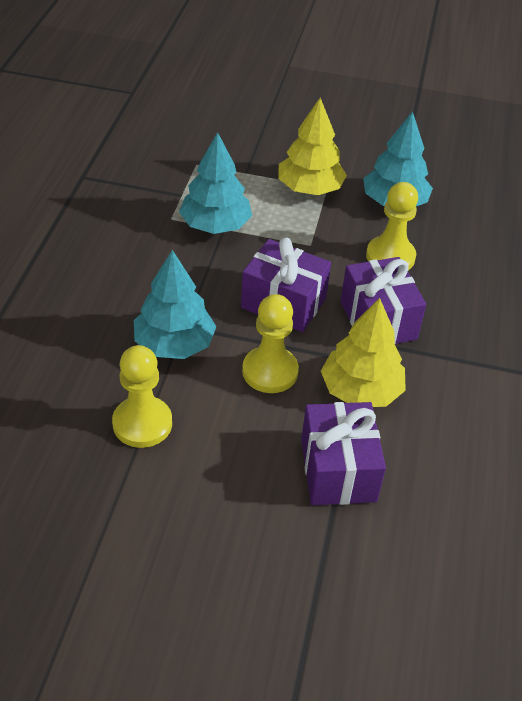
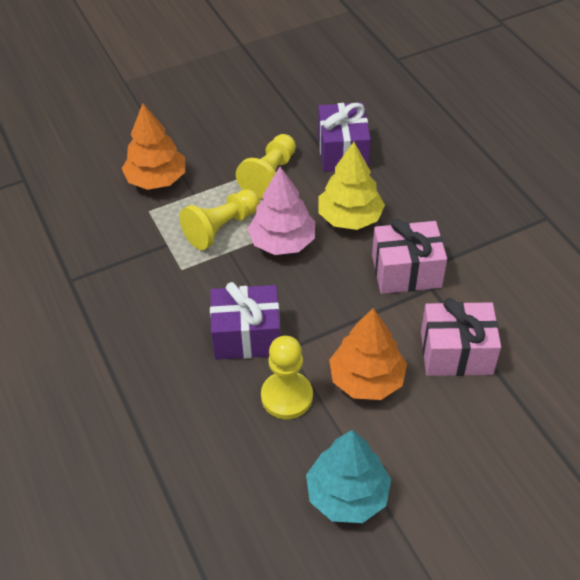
orange tree: 0 -> 2
pink gift: 0 -> 2
pink tree: 0 -> 1
purple gift: 3 -> 2
turquoise tree: 3 -> 1
yellow tree: 2 -> 1

